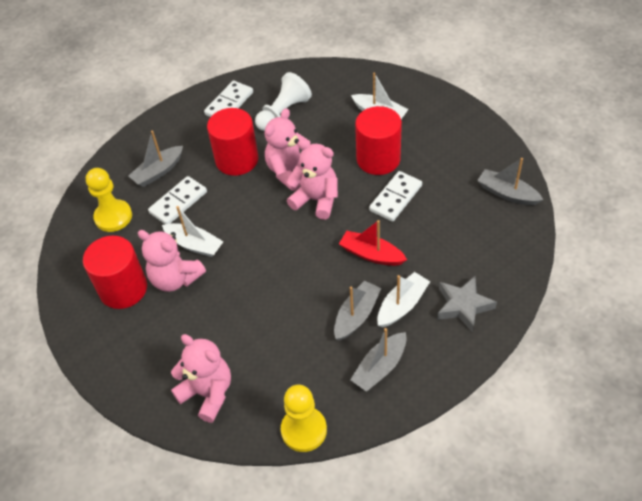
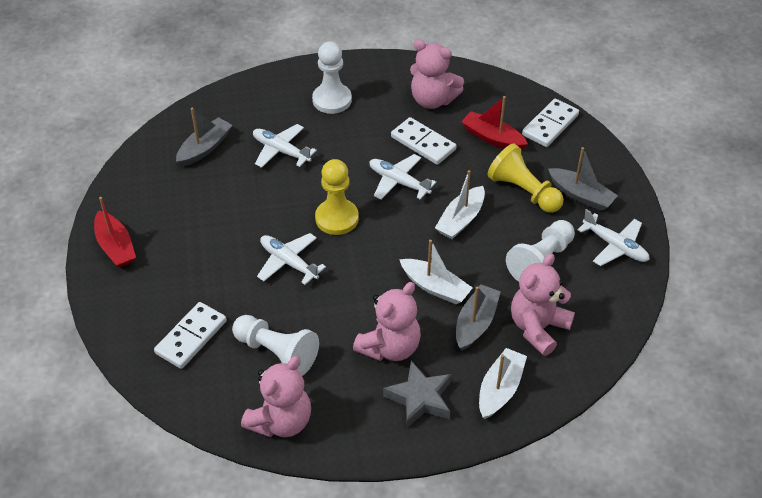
grey boat: 4 -> 3
red boat: 1 -> 2
red cylinder: 3 -> 0
white pawn: 1 -> 3
white plane: 0 -> 4

